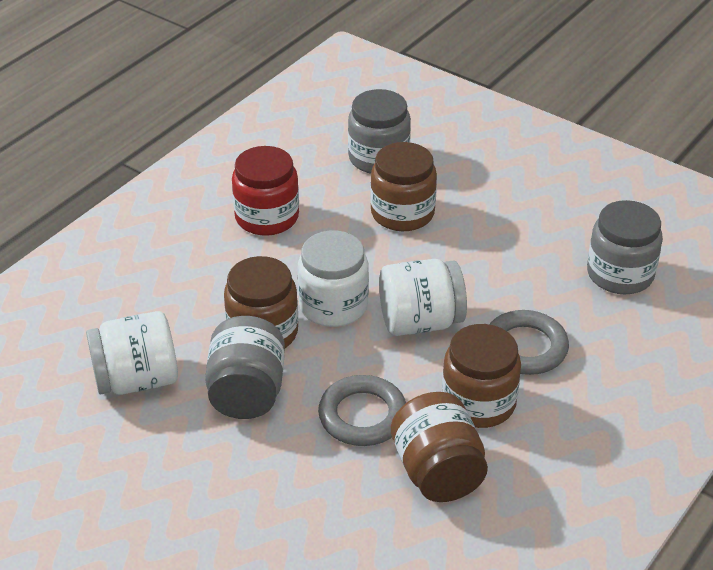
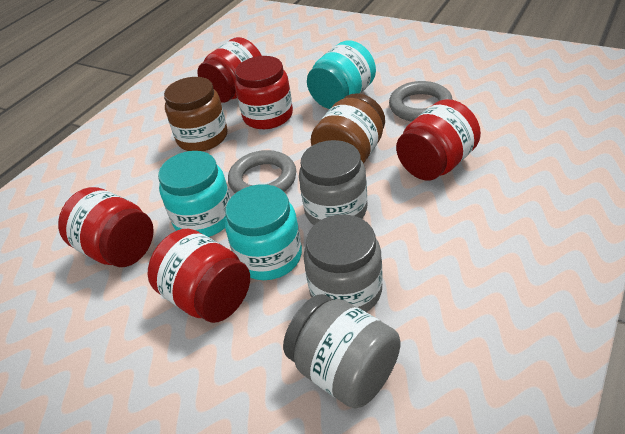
brown jar: 4 -> 2
red jar: 1 -> 5
turquoise jar: 0 -> 3
white jar: 3 -> 0

